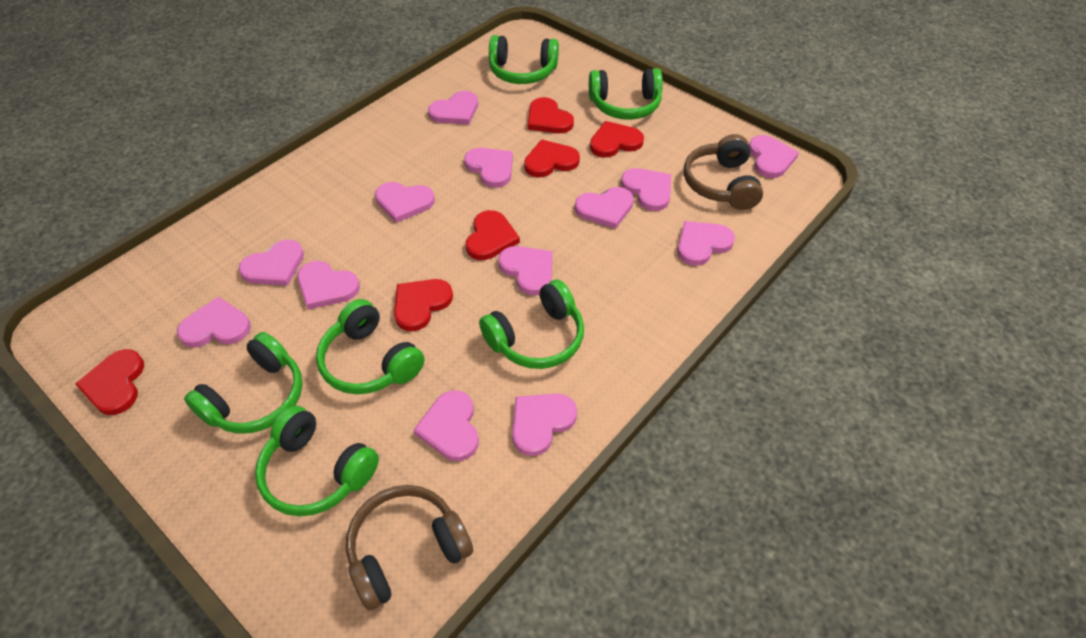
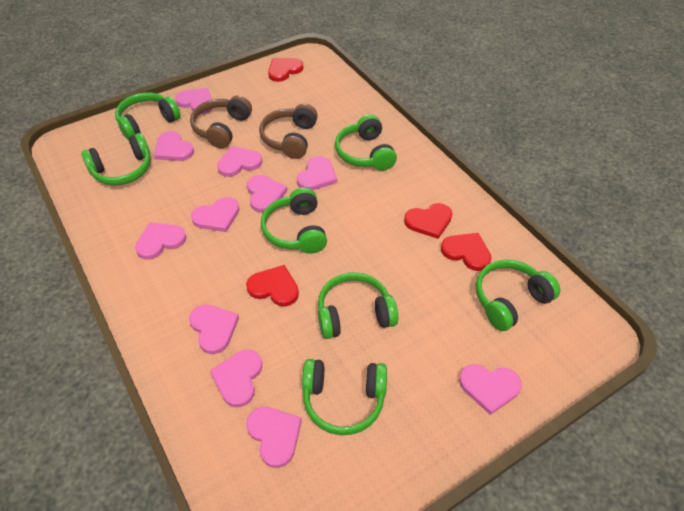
green headphones: 6 -> 7
pink heart: 13 -> 11
red heart: 6 -> 4

